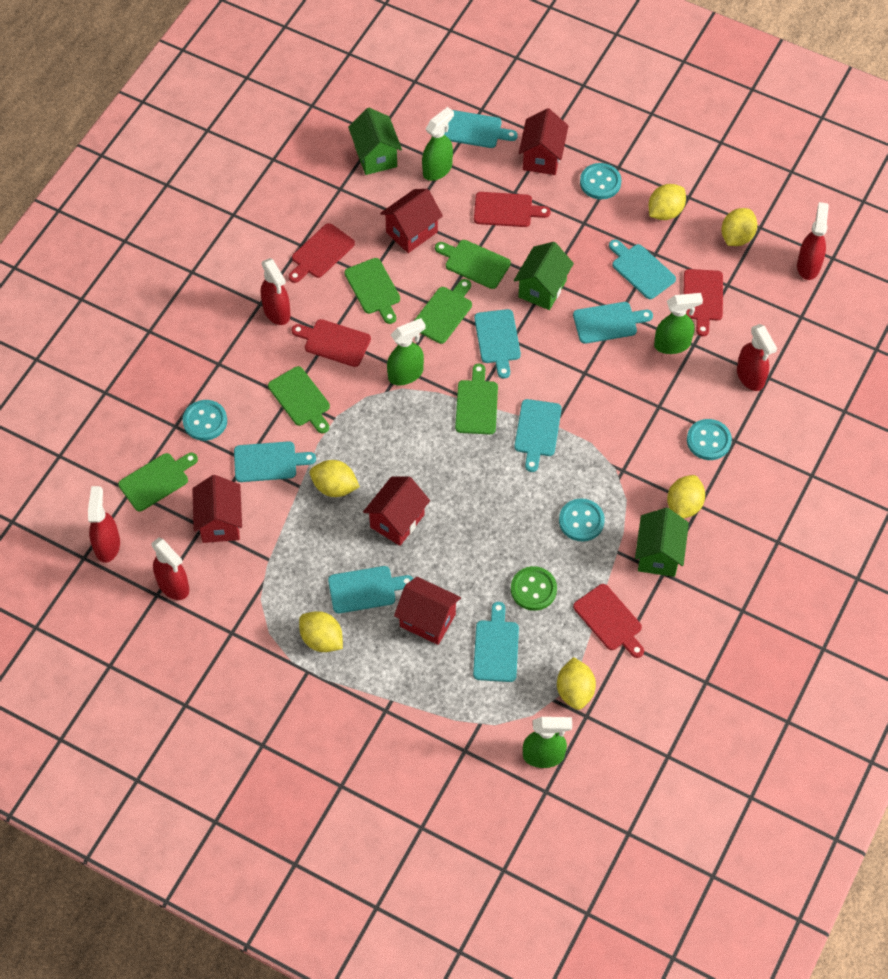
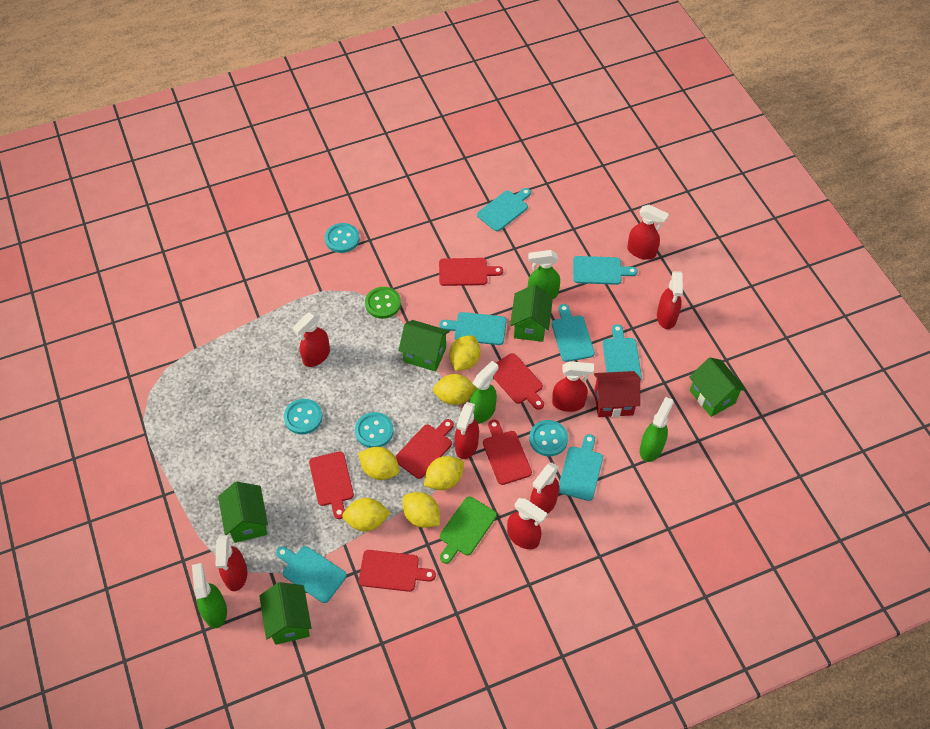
green cutting board: 6 -> 1
green house: 3 -> 5
red cutting board: 5 -> 6
red house: 5 -> 1
red spray bottle: 5 -> 8
turquoise cutting board: 8 -> 7

